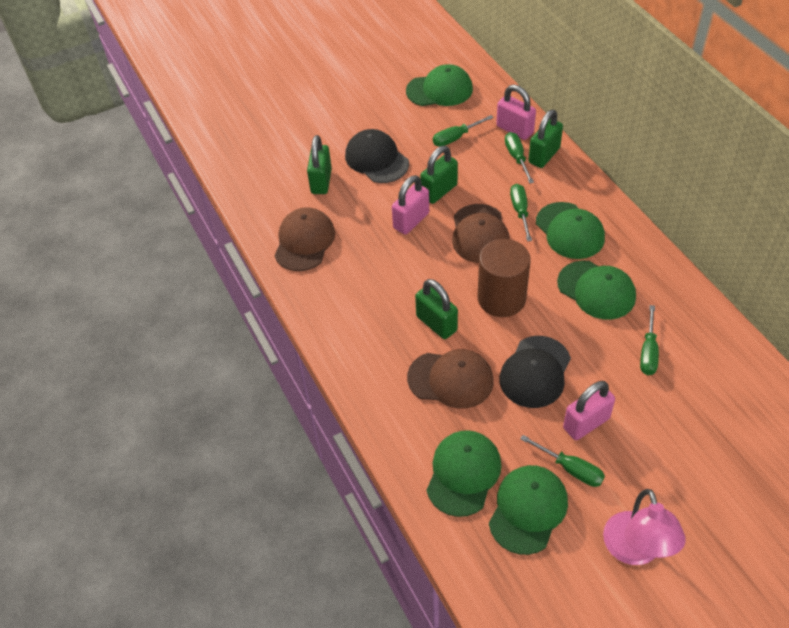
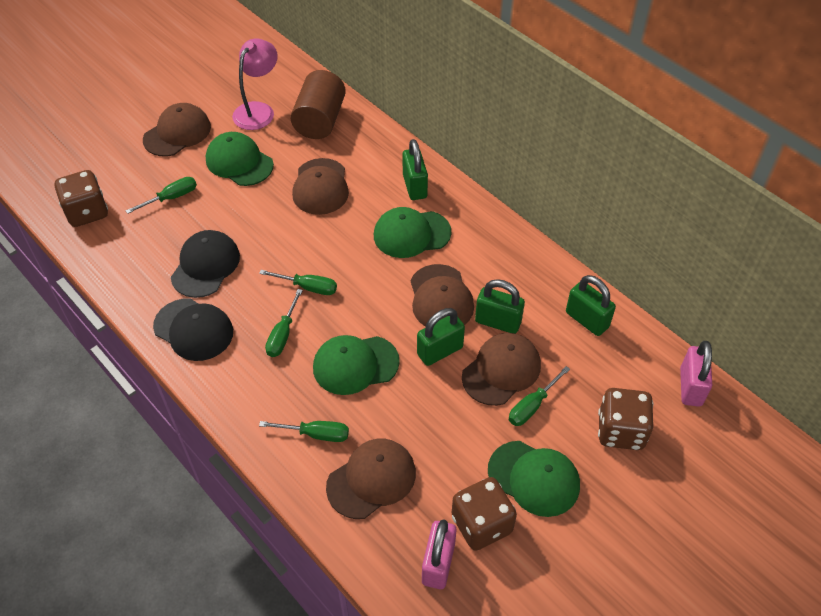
brown cap: 3 -> 5
brown dice: 0 -> 3
green cap: 5 -> 4
pink padlock: 3 -> 2

